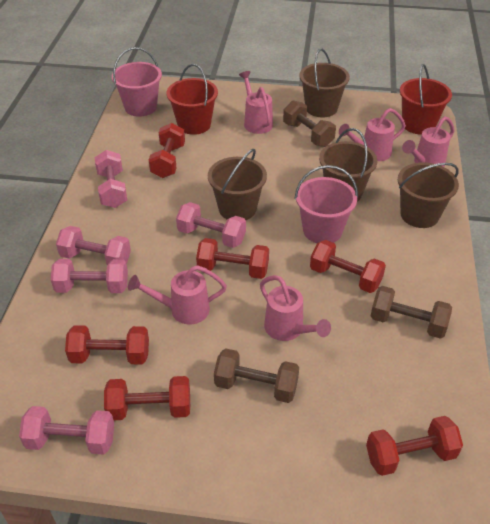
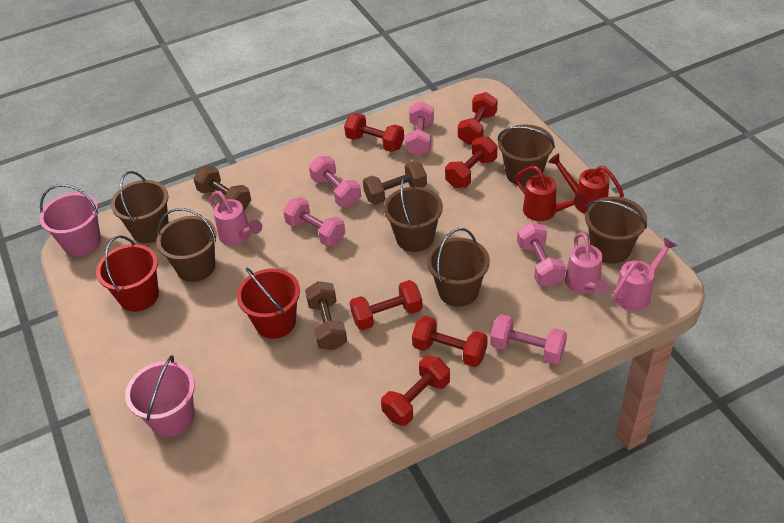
brown bucket: 4 -> 6
pink watering can: 5 -> 3
red watering can: 0 -> 2

